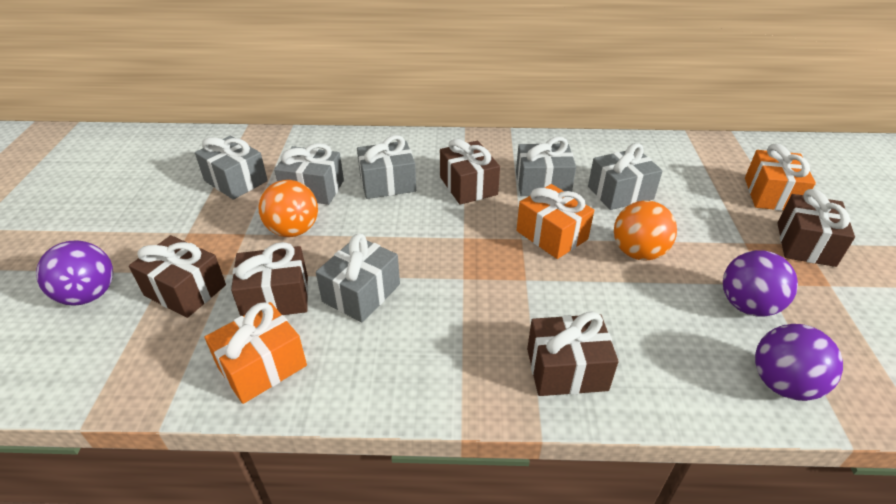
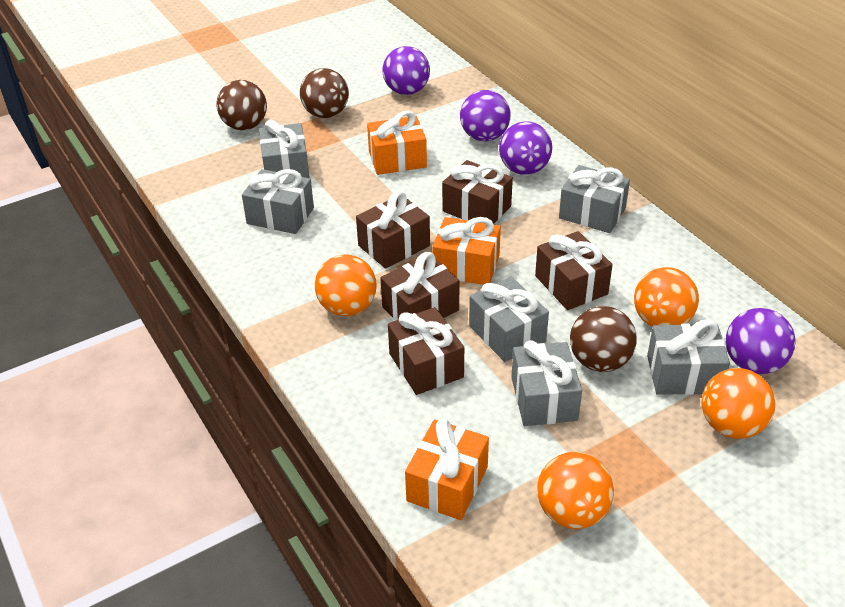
brown ball: 0 -> 3
orange ball: 2 -> 4
purple ball: 3 -> 4

